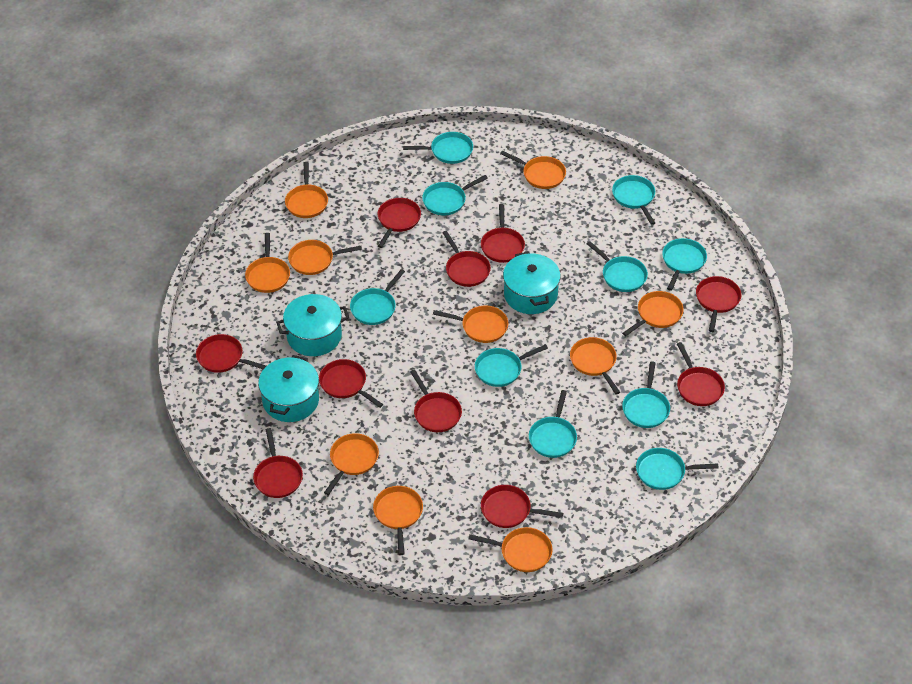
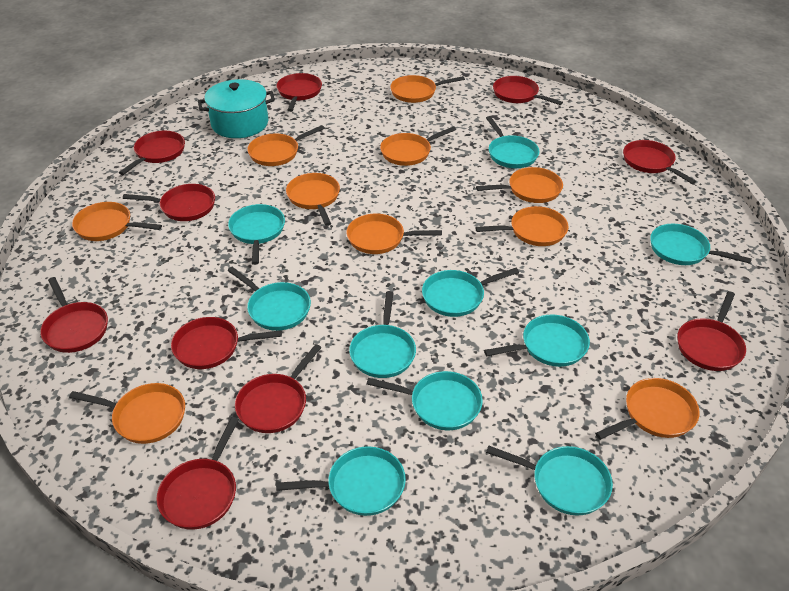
turquoise pot: 3 -> 1

